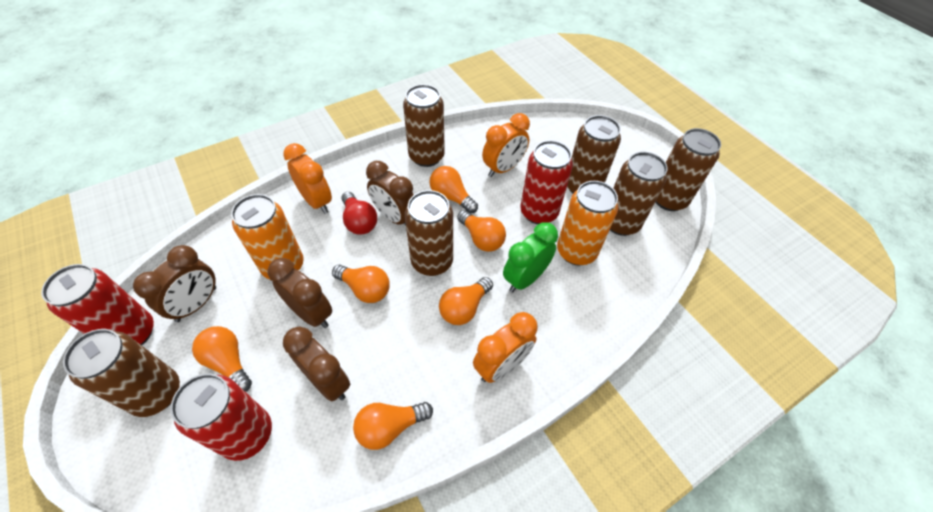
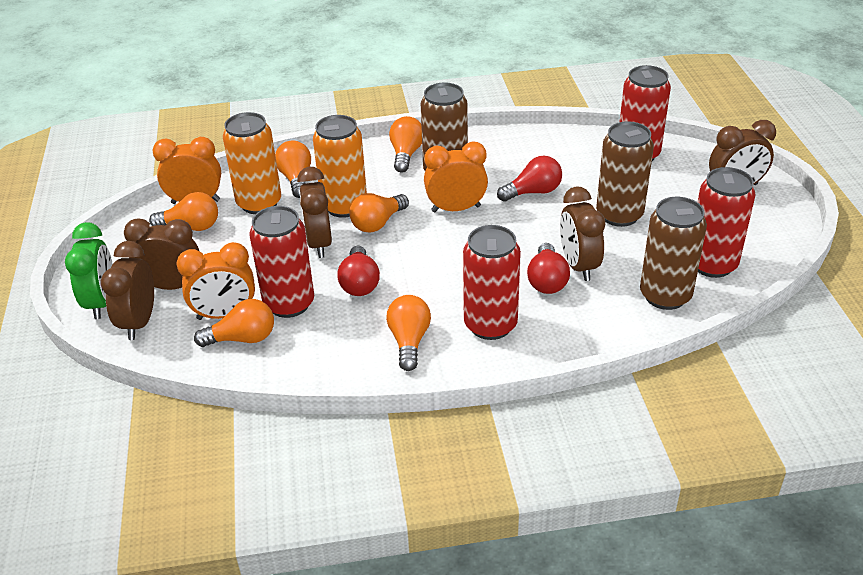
brown can: 6 -> 3
brown clock: 4 -> 5
red can: 3 -> 4
red light bulb: 1 -> 3

